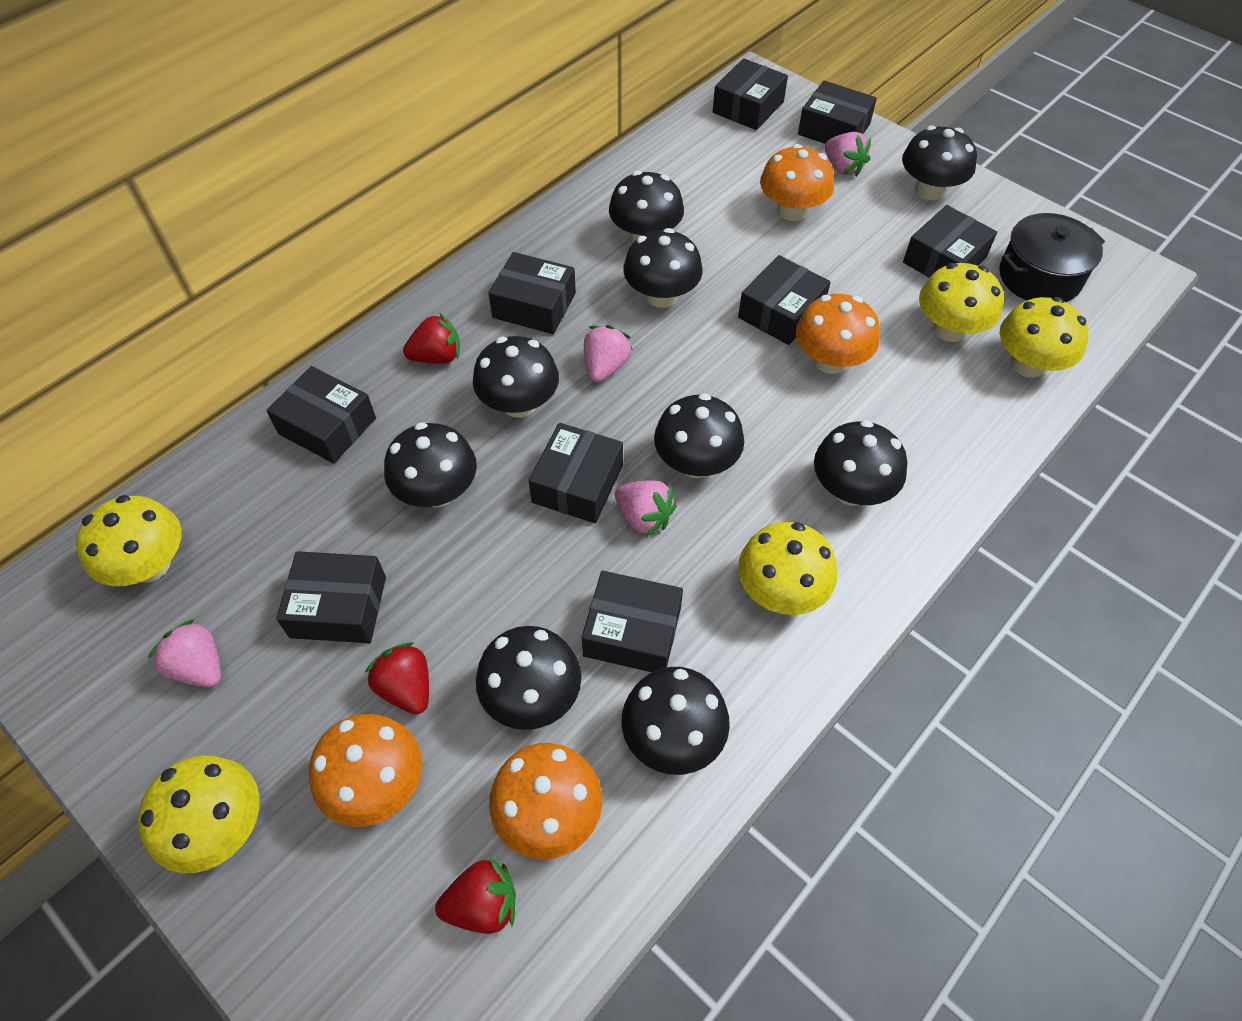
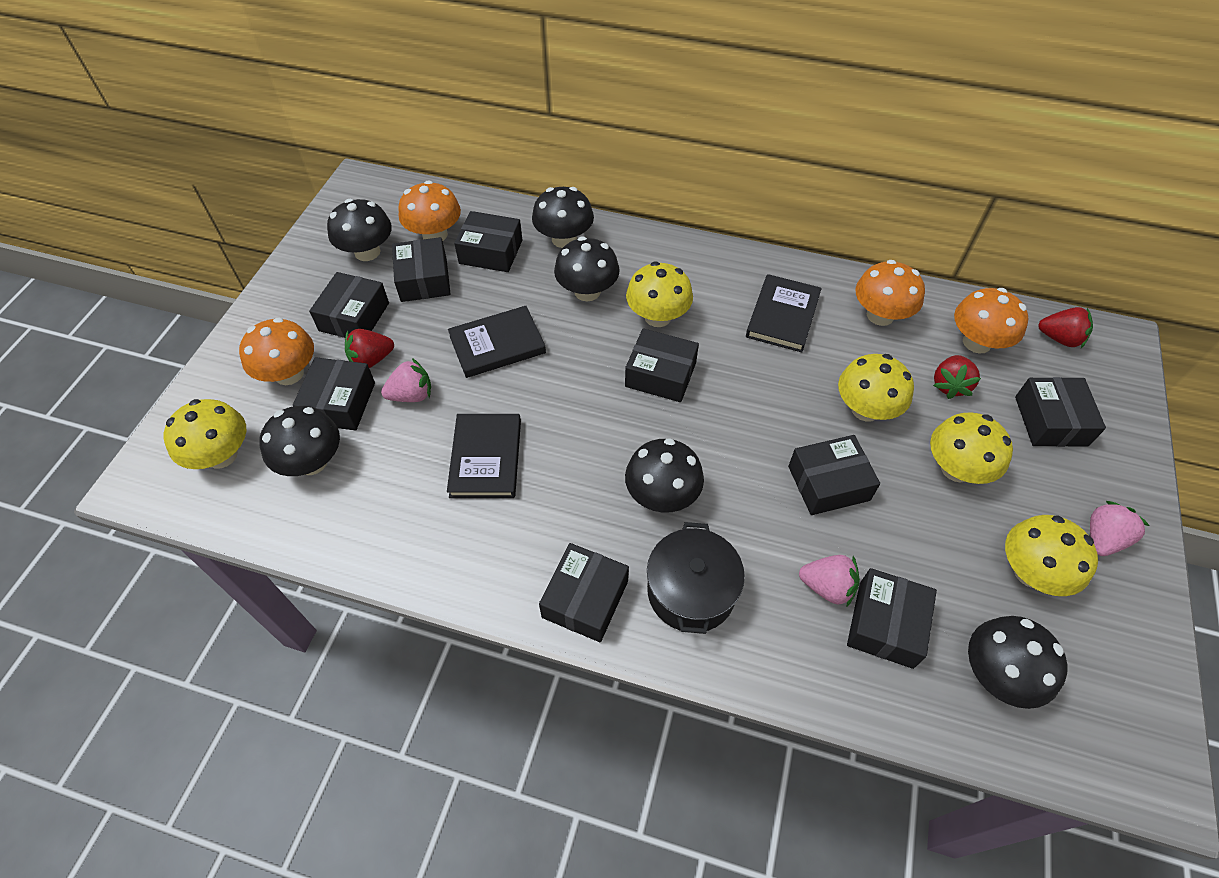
black book: 0 -> 3
black mushroom: 9 -> 6
pink strawberry: 4 -> 3

